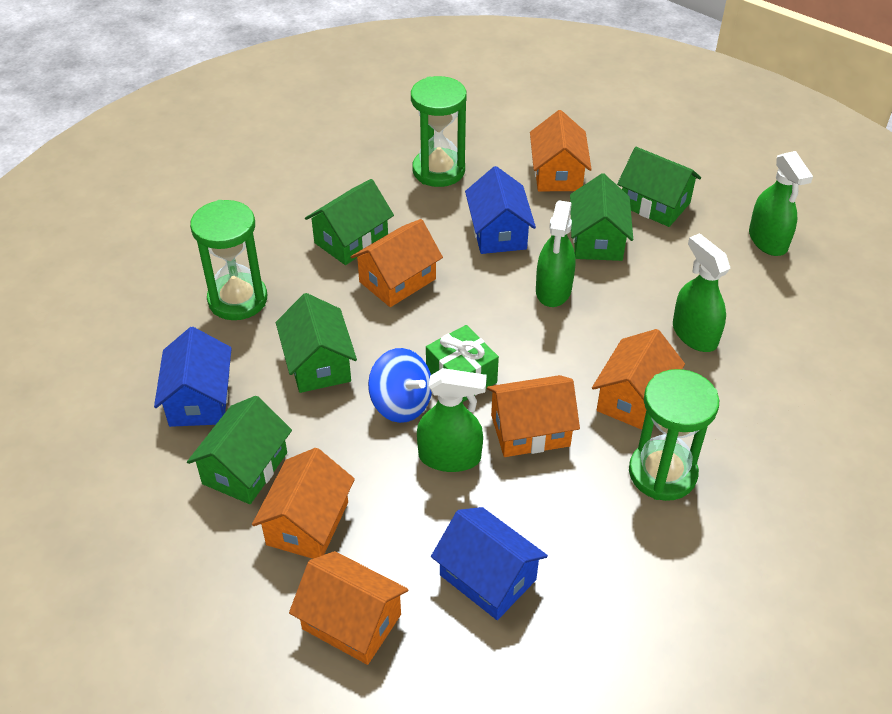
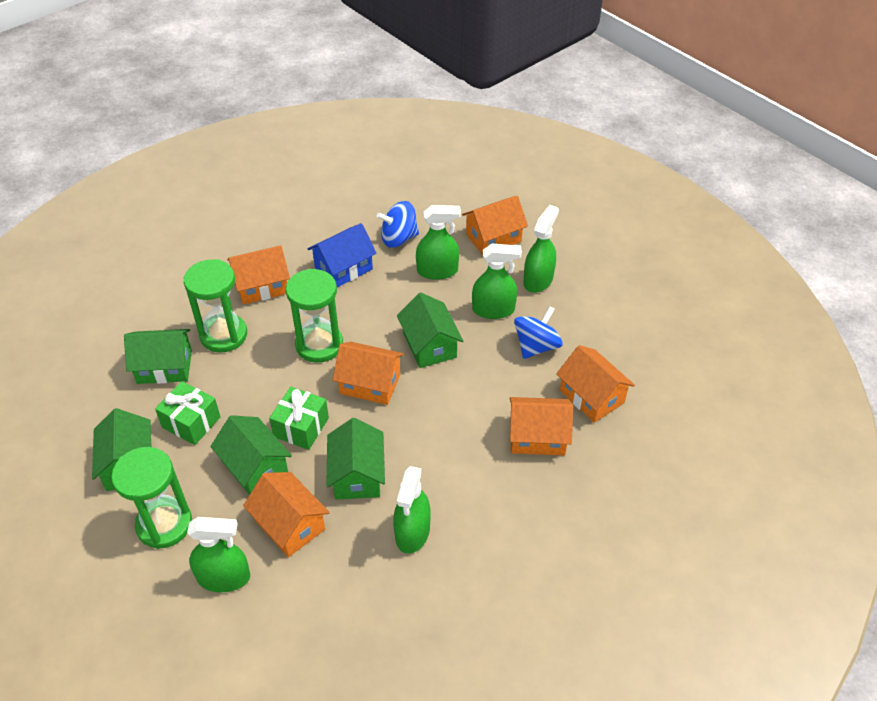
blue house: 3 -> 1
blue spinning top: 1 -> 2
green gift: 1 -> 2
green spray bottle: 4 -> 5

